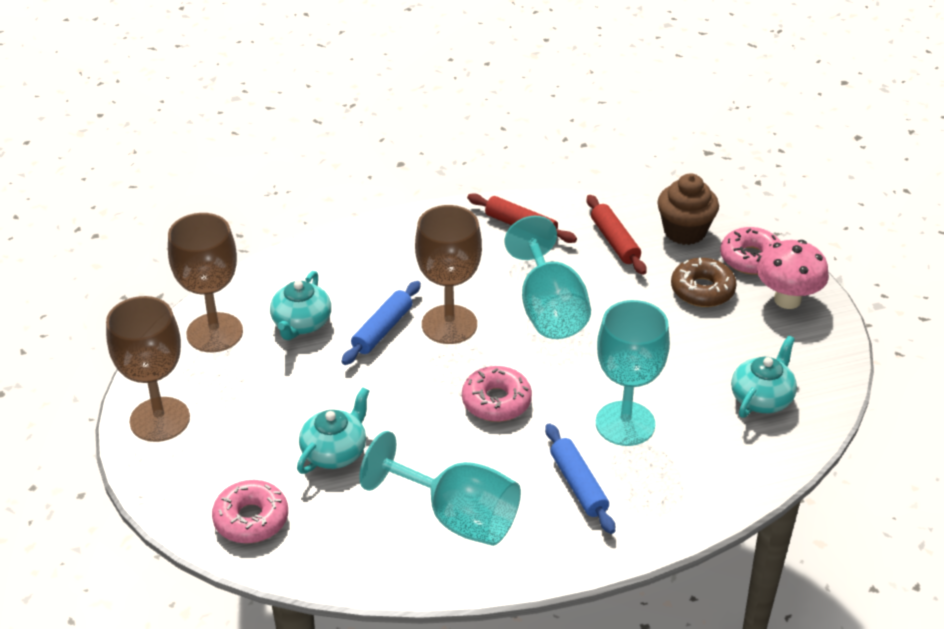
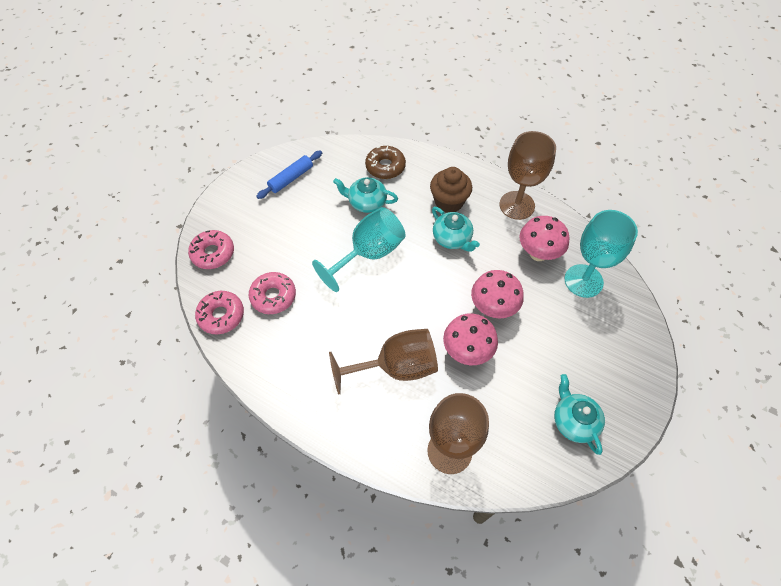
blue rolling pin: 2 -> 1
pink mushroom: 1 -> 3
red rolling pin: 2 -> 0
turquoise goblet: 3 -> 2

